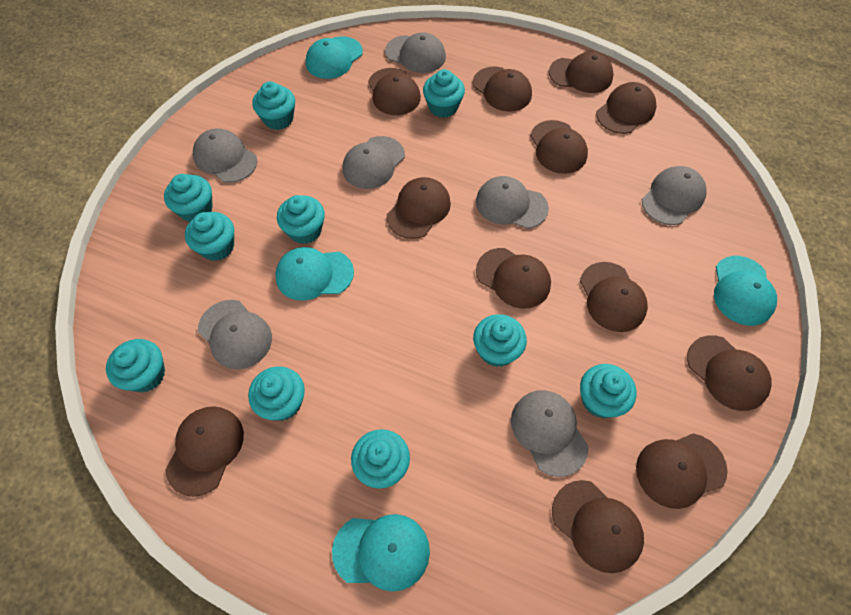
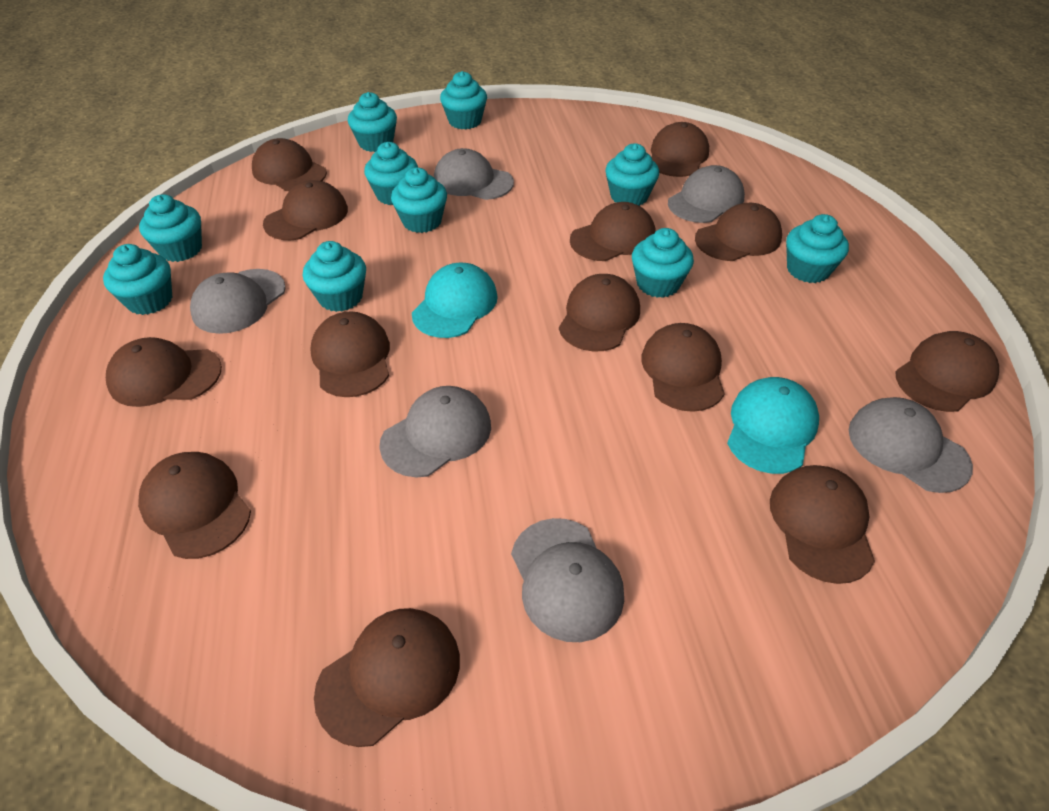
brown cap: 12 -> 13
grey cap: 7 -> 6
turquoise cap: 4 -> 2

